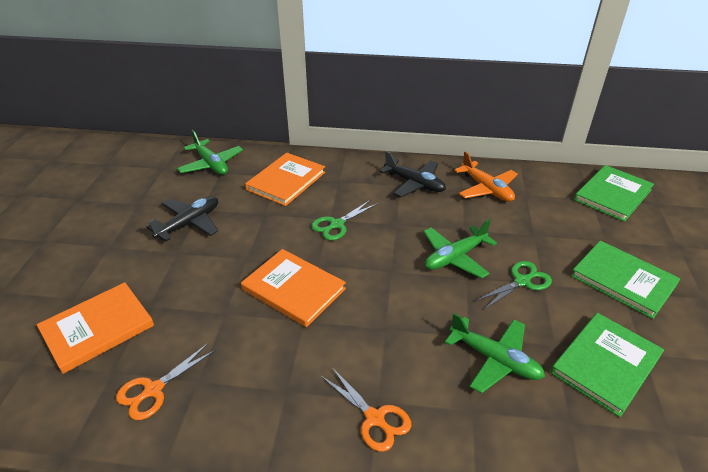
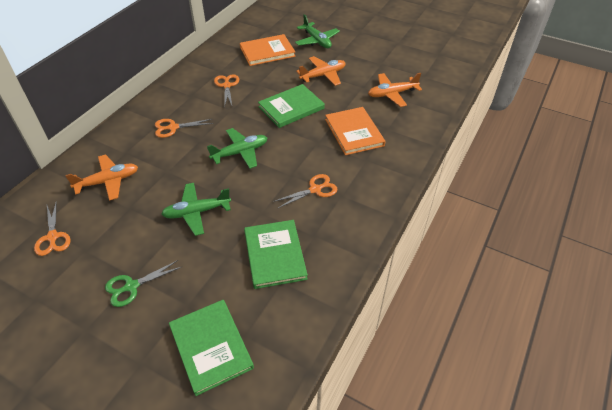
black plane: 2 -> 0
green scissors: 2 -> 1
orange book: 3 -> 2
orange plane: 1 -> 3
orange scissors: 2 -> 4

